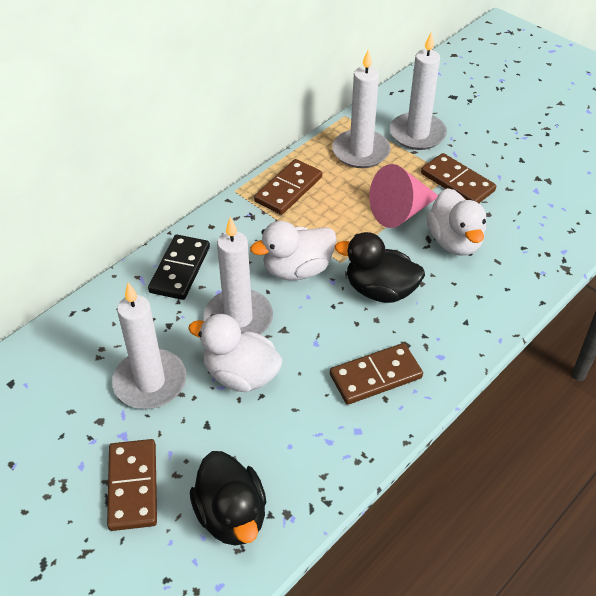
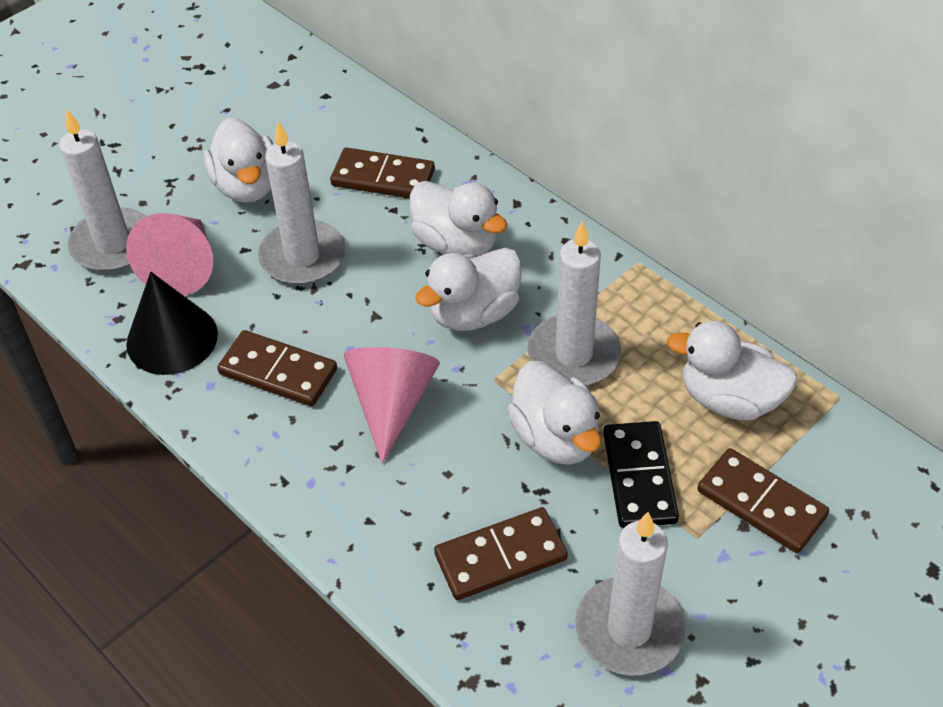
black cone: 0 -> 1
black duck: 2 -> 0
pink cone: 1 -> 2
white duck: 3 -> 5

